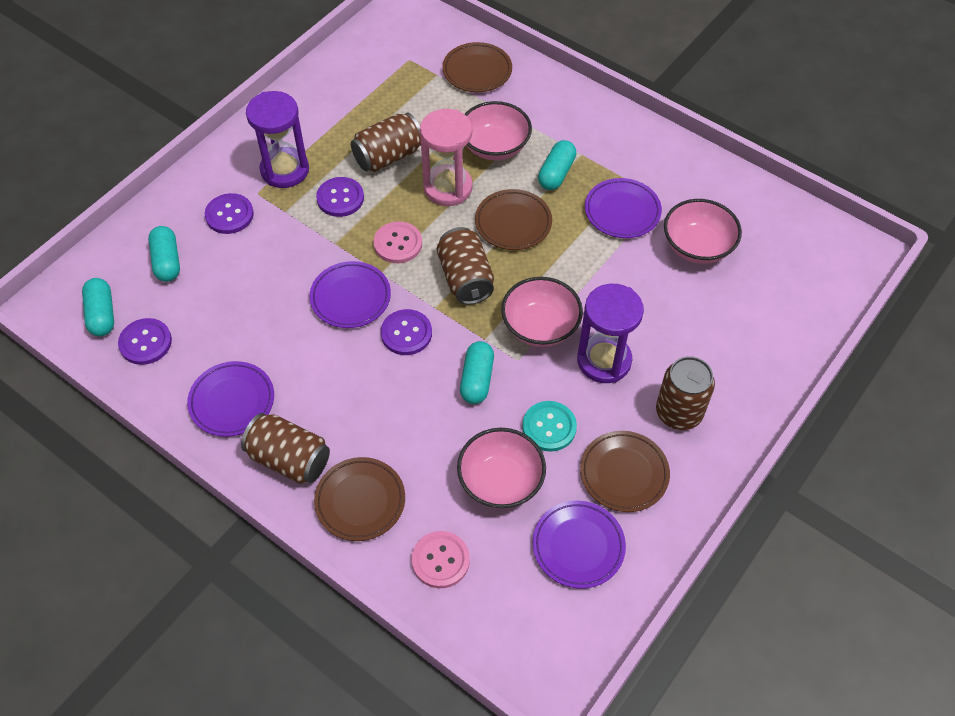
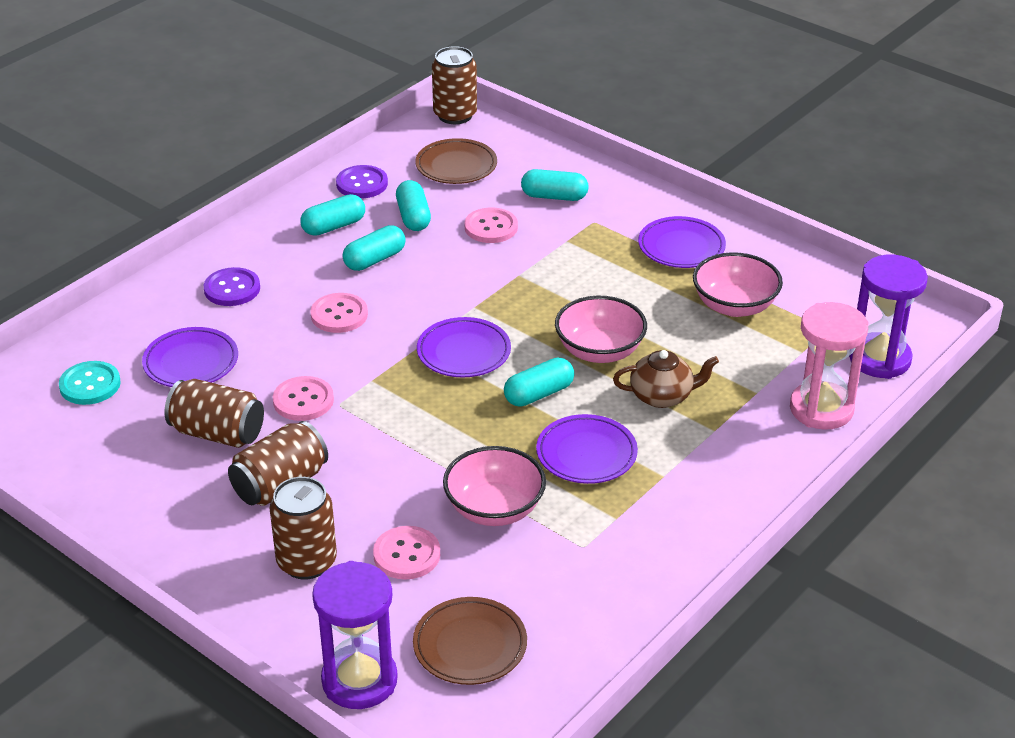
brown plate: 4 -> 2
brown teapot: 0 -> 1
pink bowl: 4 -> 3
pink button: 2 -> 4
purple button: 4 -> 2
turquoise capsule: 4 -> 5

